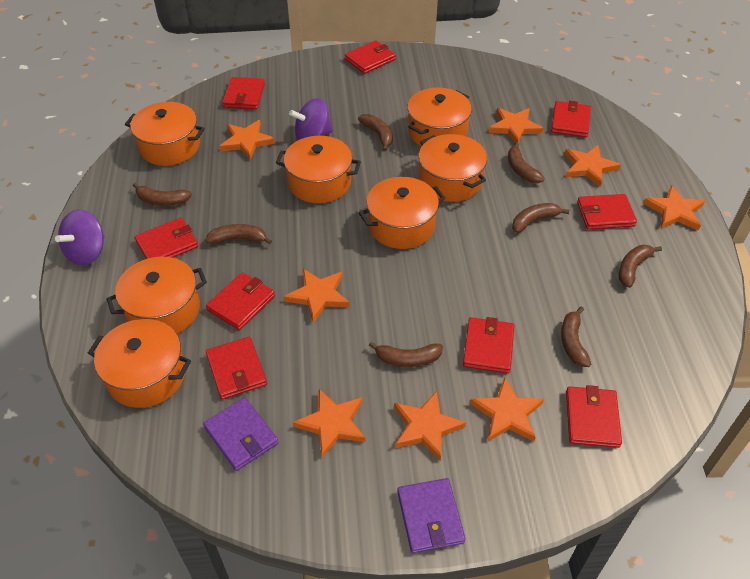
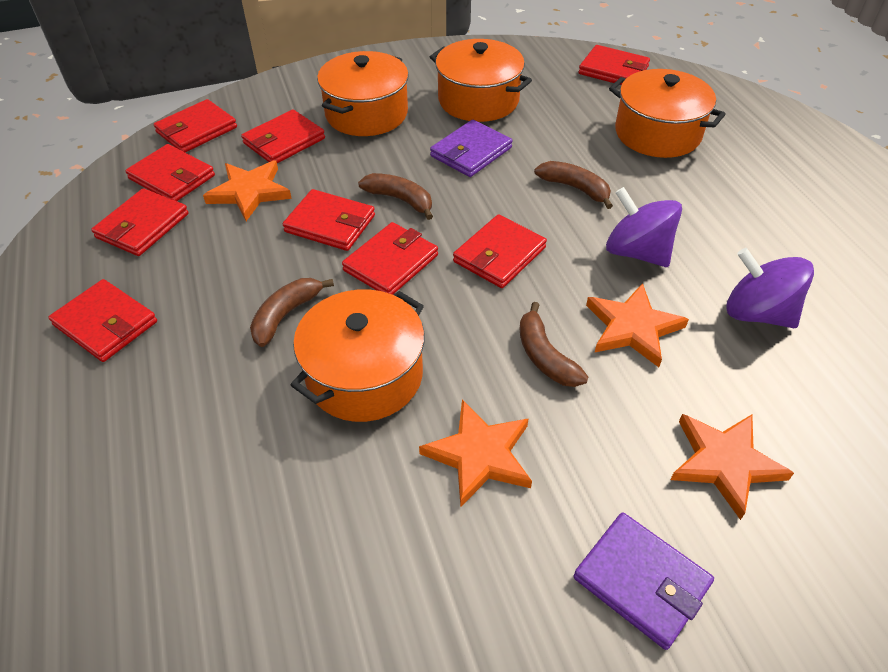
brown banana: 8 -> 4
orange pot: 7 -> 4
orange star: 8 -> 4

